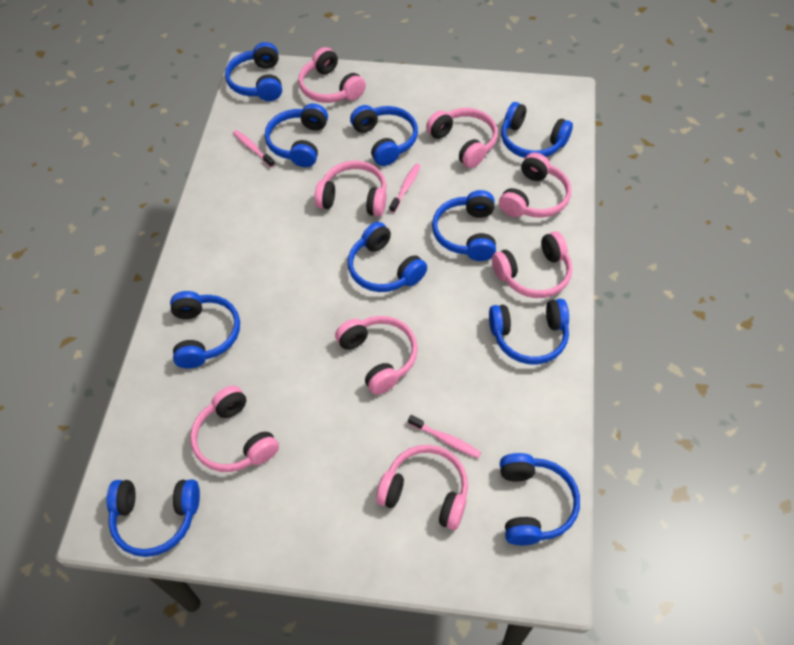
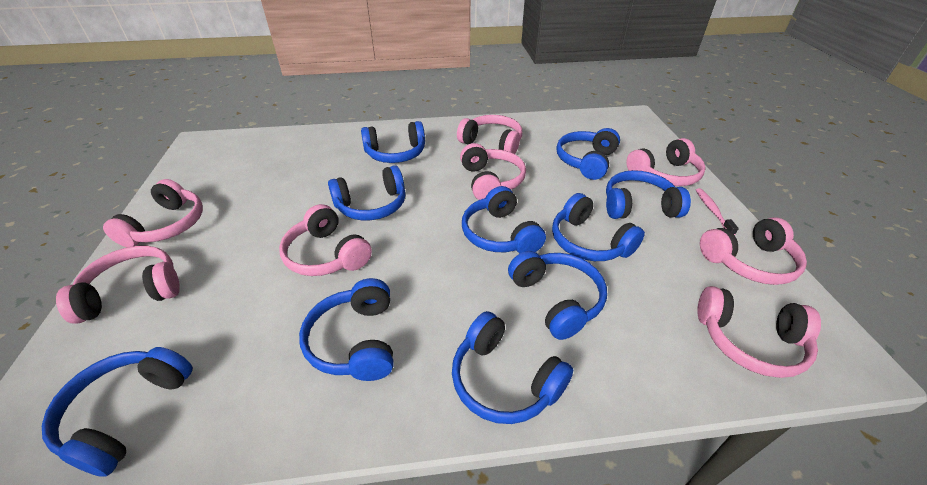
pink toothbrush: 3 -> 1

